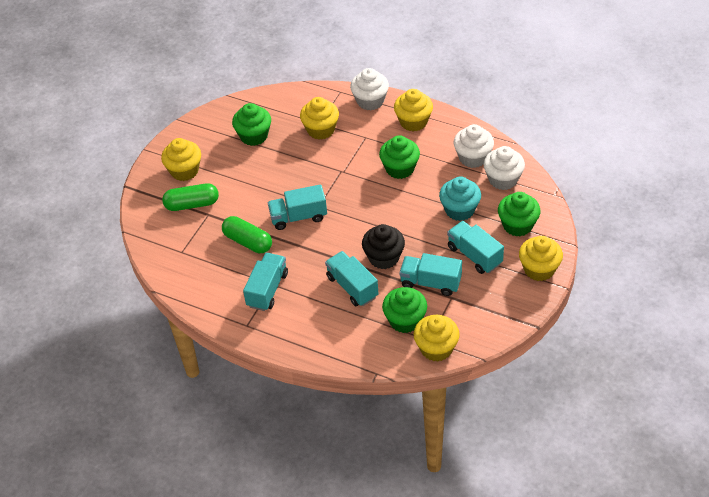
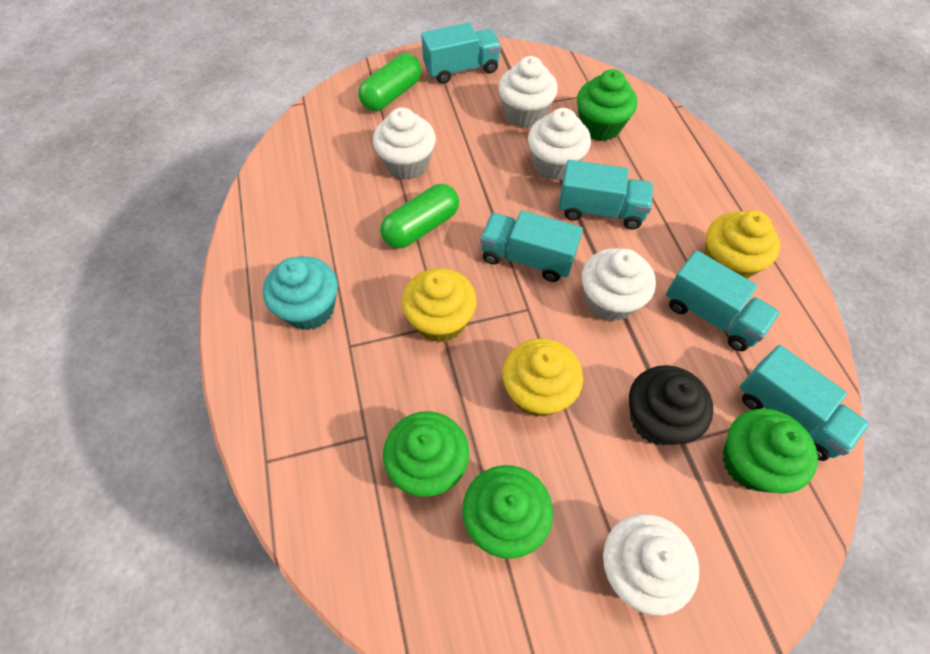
white cupcake: 3 -> 5
yellow cupcake: 5 -> 3

